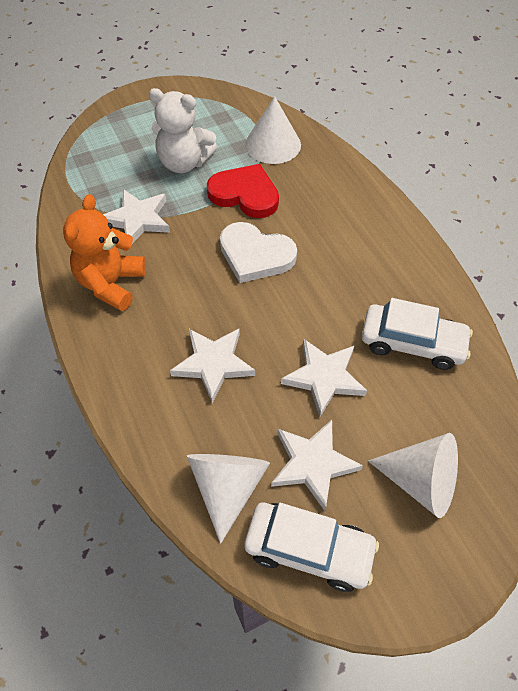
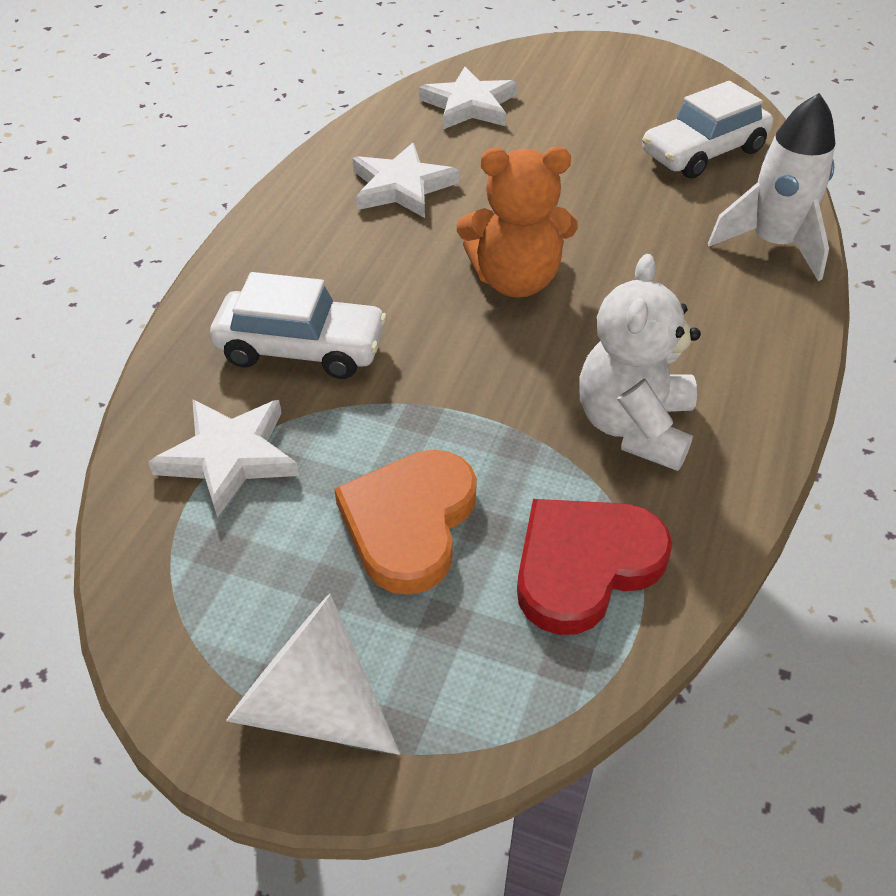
orange heart: 0 -> 1
white cone: 3 -> 1
white heart: 1 -> 0
white rocket: 0 -> 1
white star: 4 -> 3

